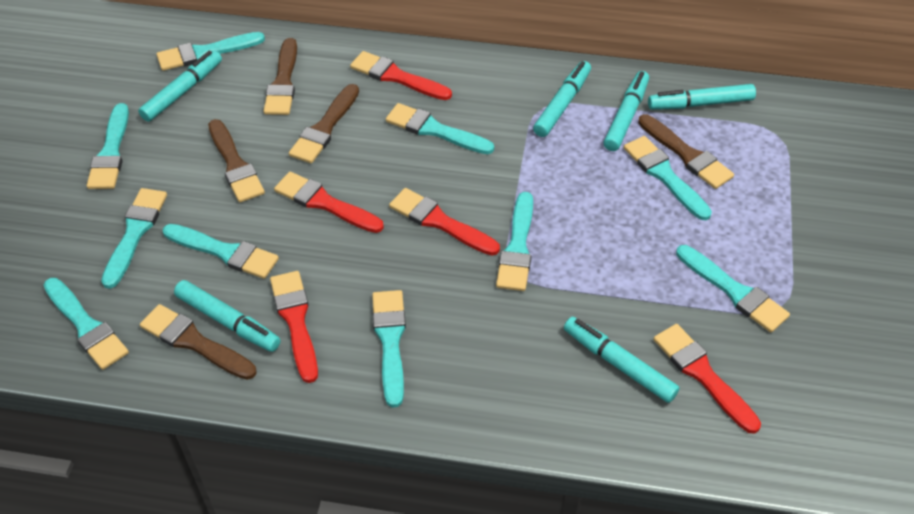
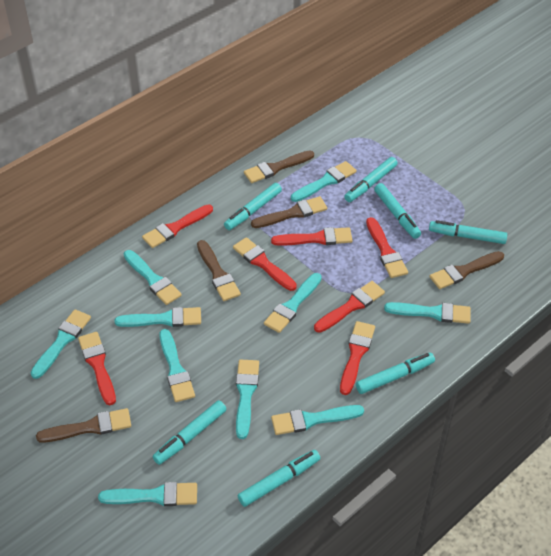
red brush: 5 -> 7
turquoise marker: 6 -> 7

